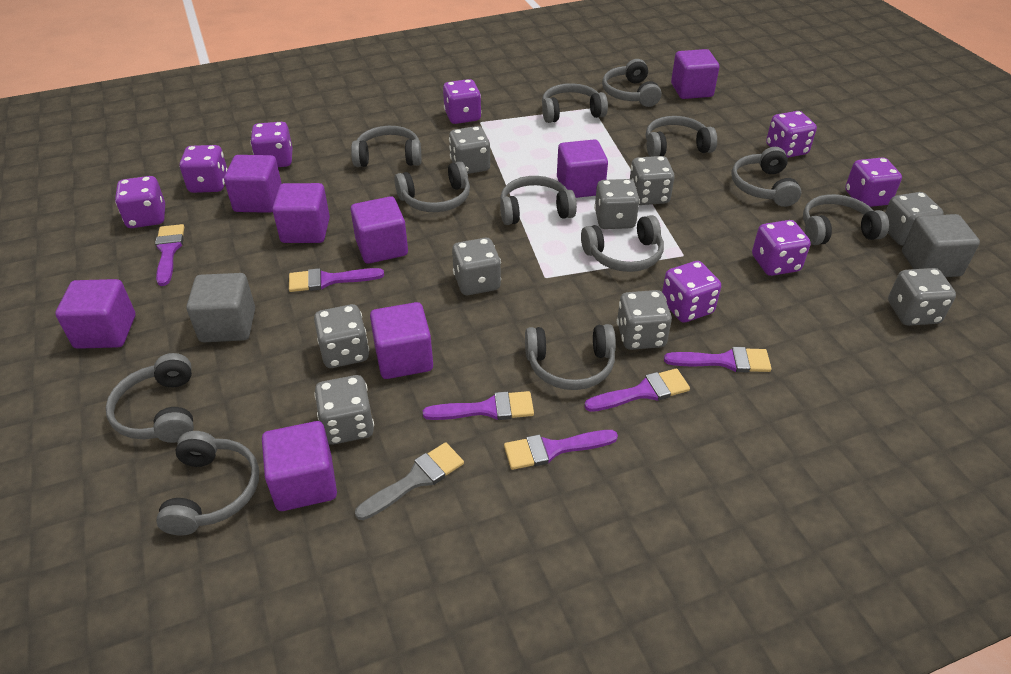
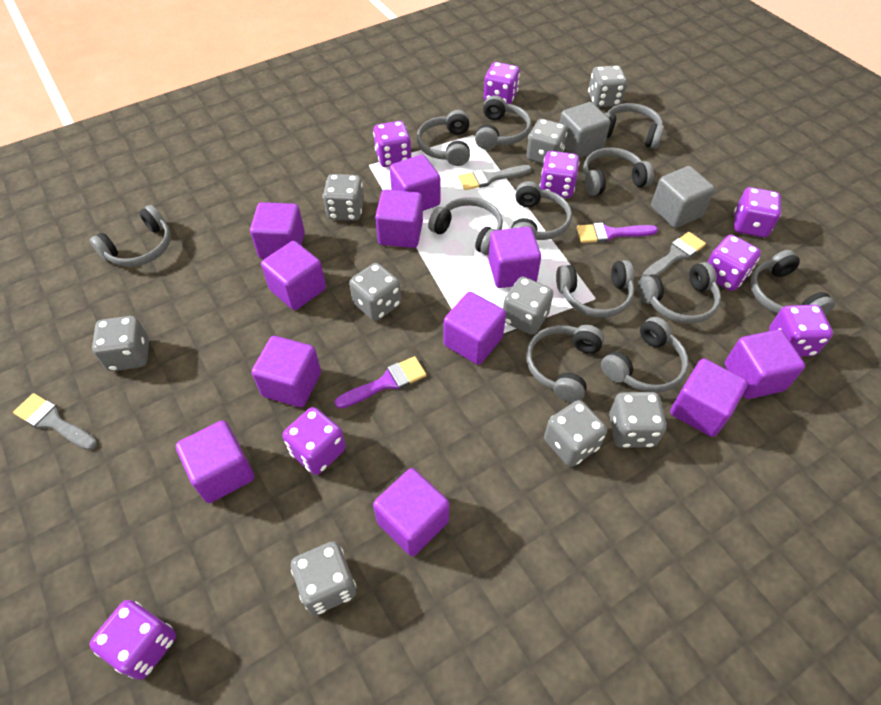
grey brush: 1 -> 3
purple brush: 6 -> 2
purple cube: 8 -> 11

